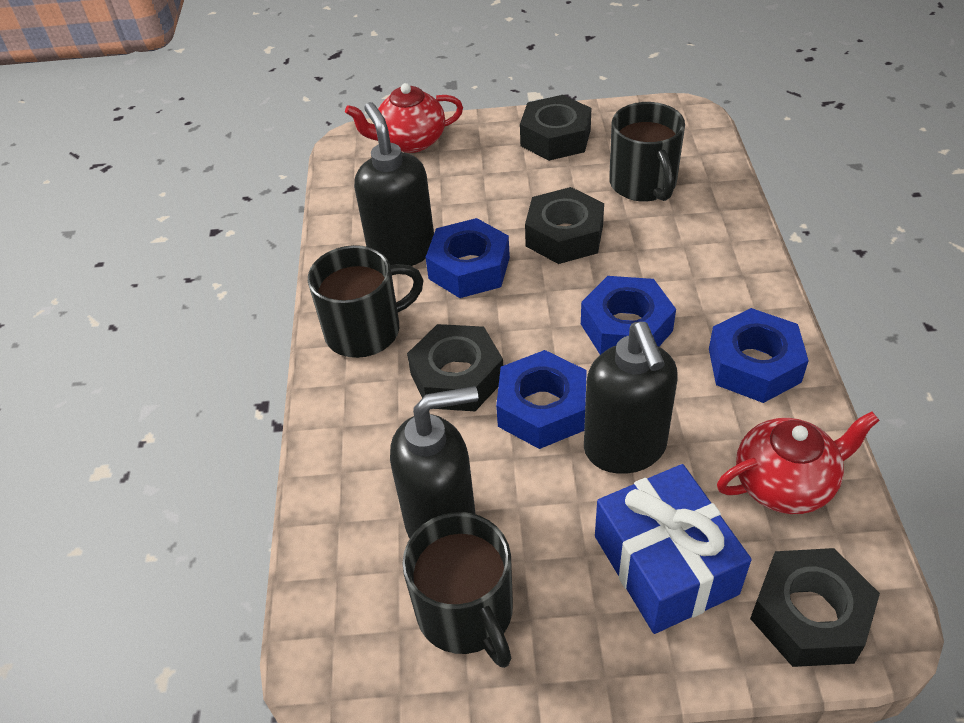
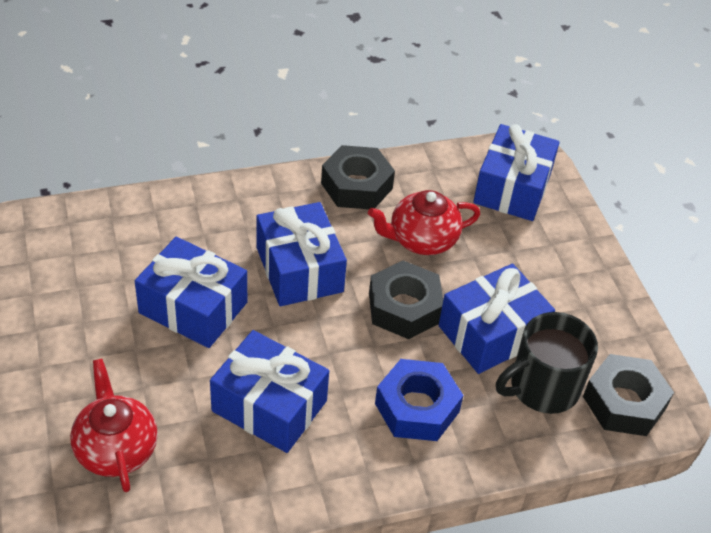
black mug: 3 -> 1
black nut: 4 -> 3
black soap dispenser: 3 -> 0
blue gift: 1 -> 5
blue nut: 4 -> 1

